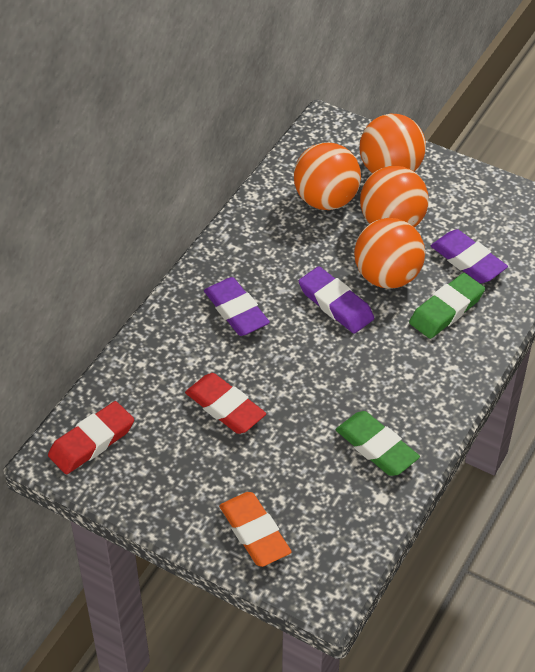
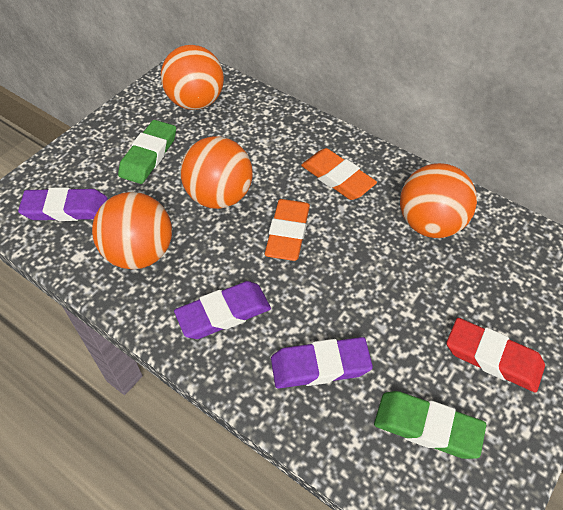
orange eraser: 1 -> 2
red eraser: 2 -> 1

